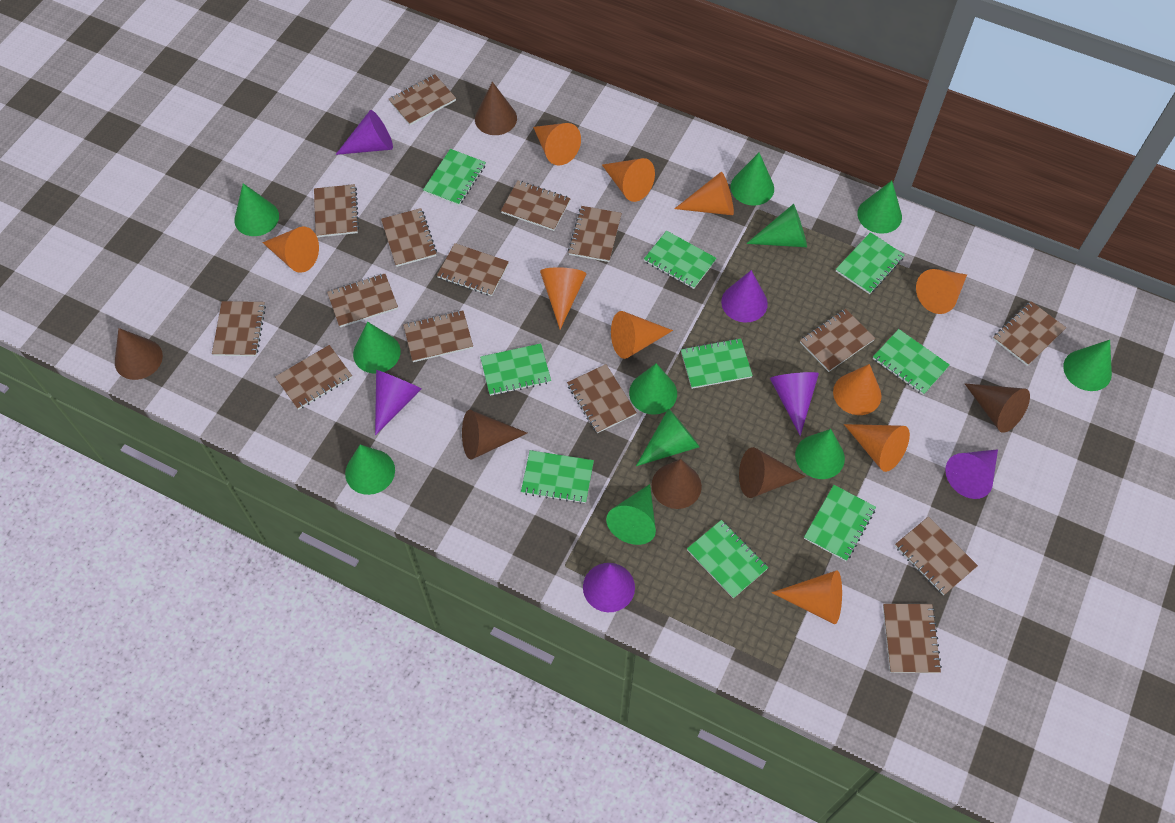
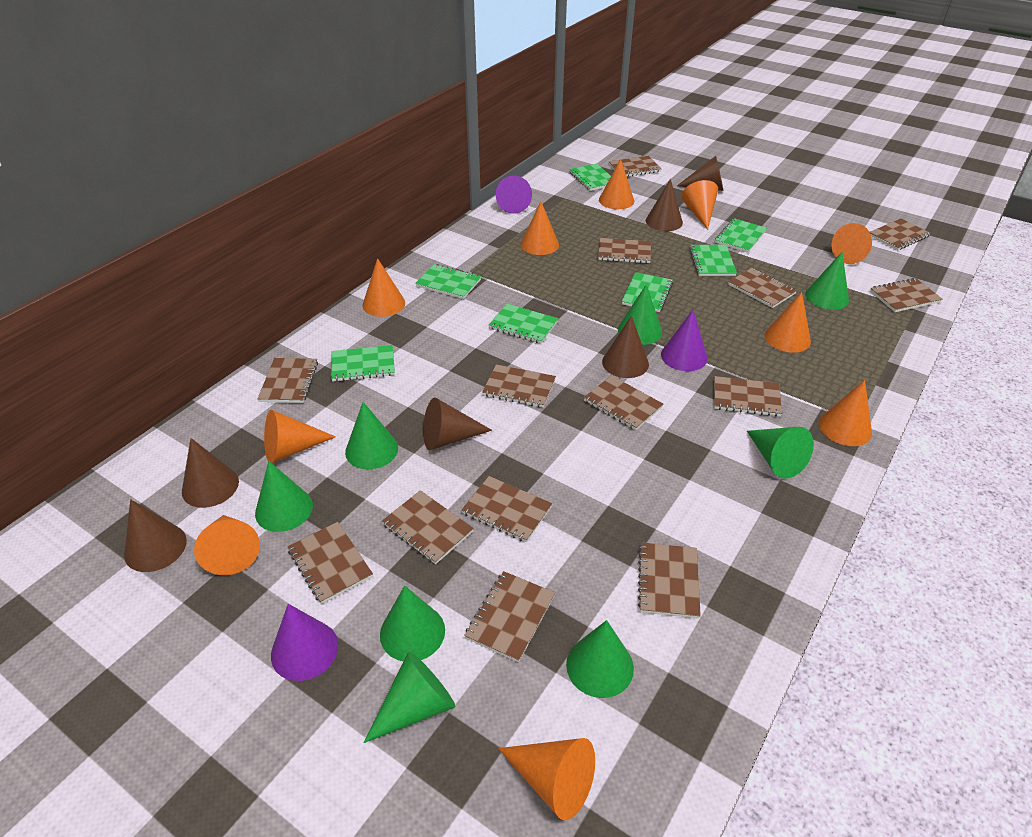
brown notebook: 15 -> 14
green cone: 11 -> 8
green notebook: 9 -> 7
purple cone: 6 -> 3

